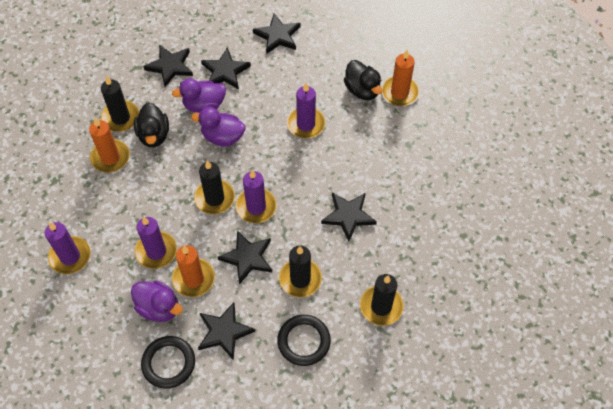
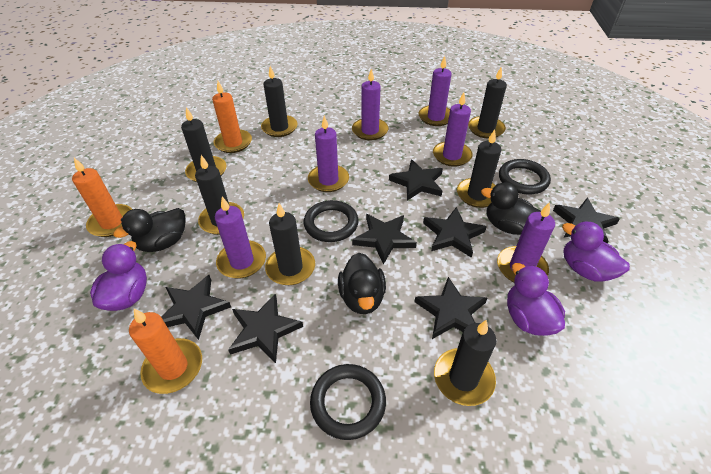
black candle: 4 -> 7
black duck: 2 -> 3
black ring: 2 -> 3
black star: 6 -> 7
purple candle: 4 -> 6

